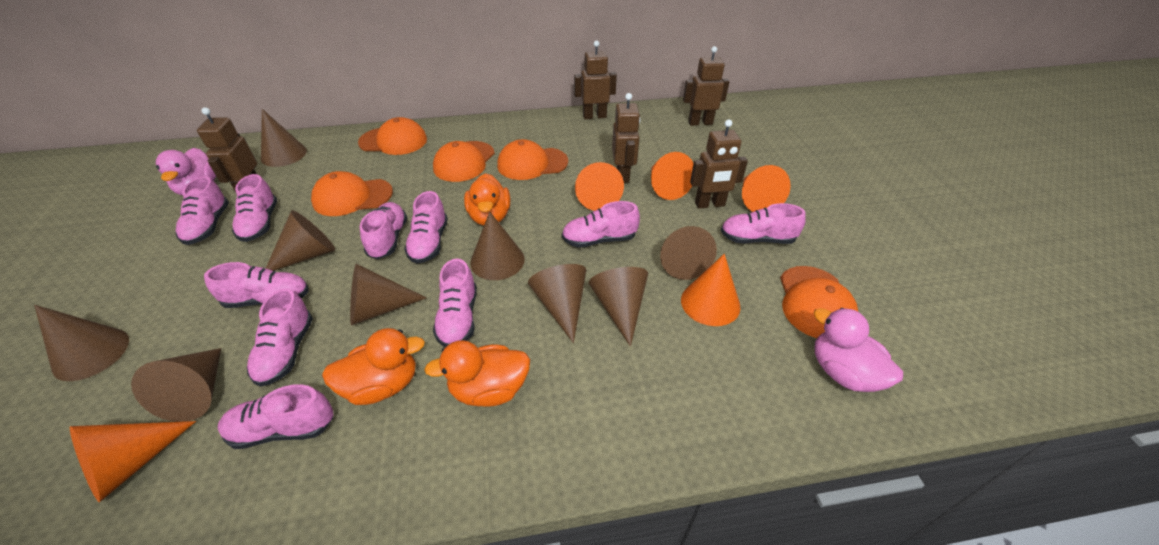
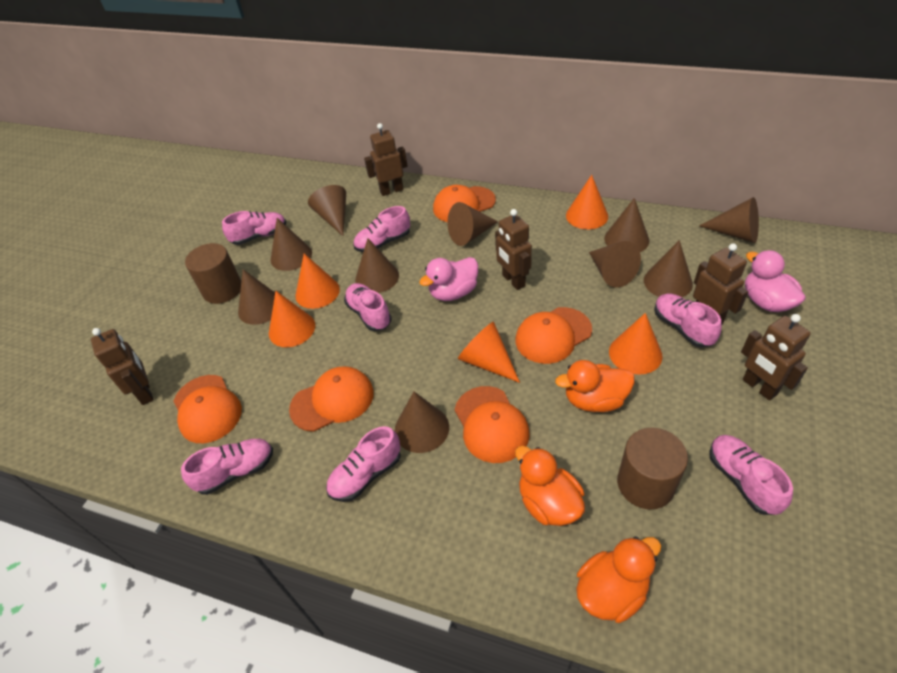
brown cone: 9 -> 10
brown cylinder: 0 -> 2
pink shoe: 10 -> 7

